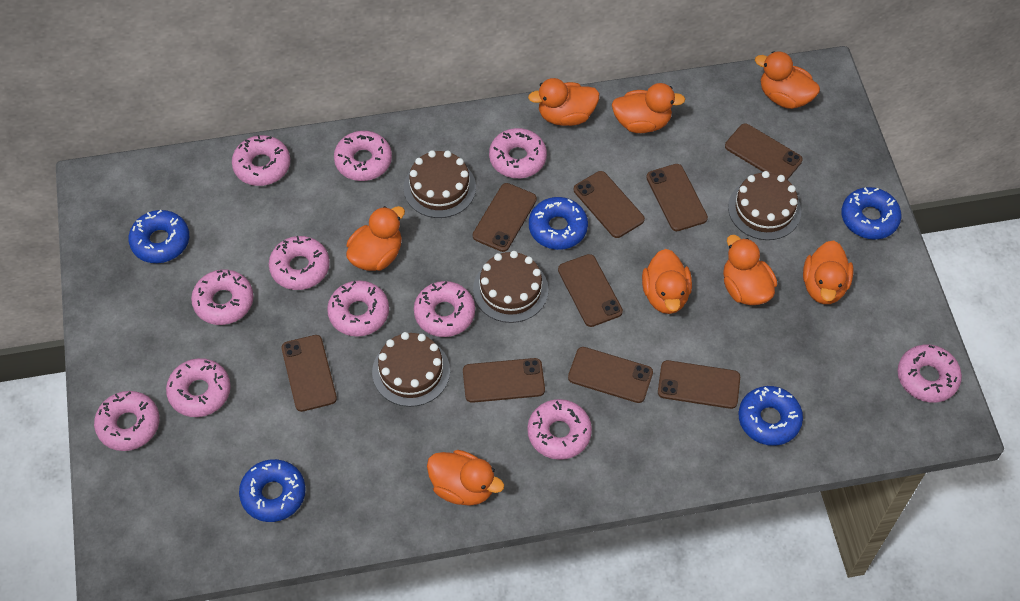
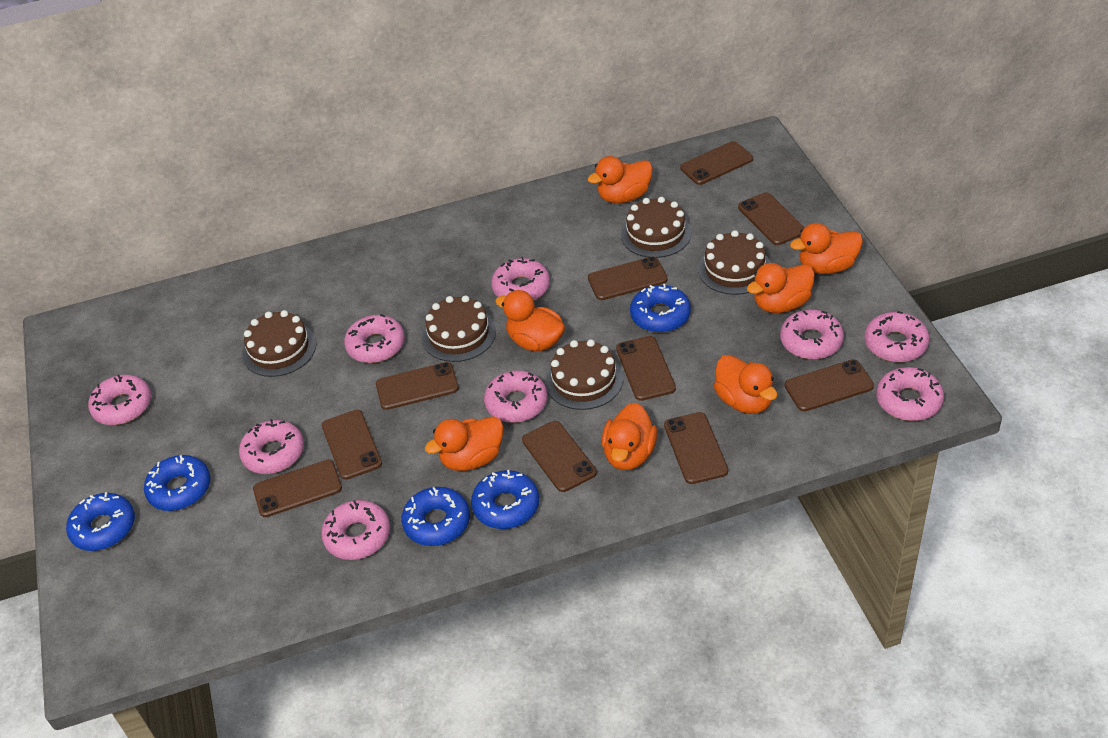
brown cake: 4 -> 5
brown phone: 9 -> 10
orange duck: 8 -> 7
pink donut: 11 -> 9

